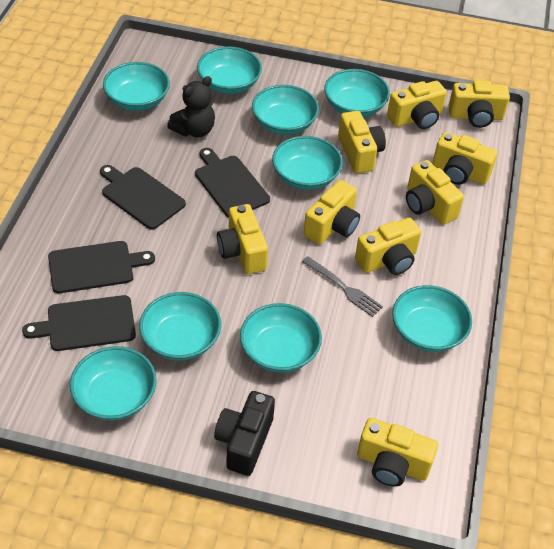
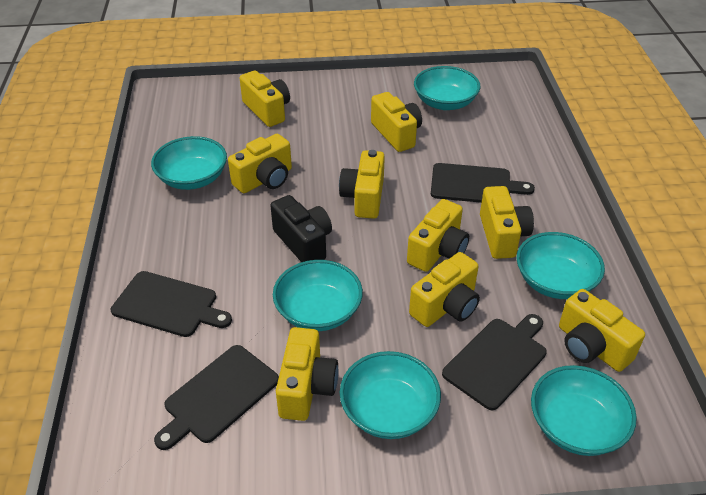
black teddy bear: 1 -> 0
grey fork: 1 -> 0
turquoise bowl: 9 -> 6

